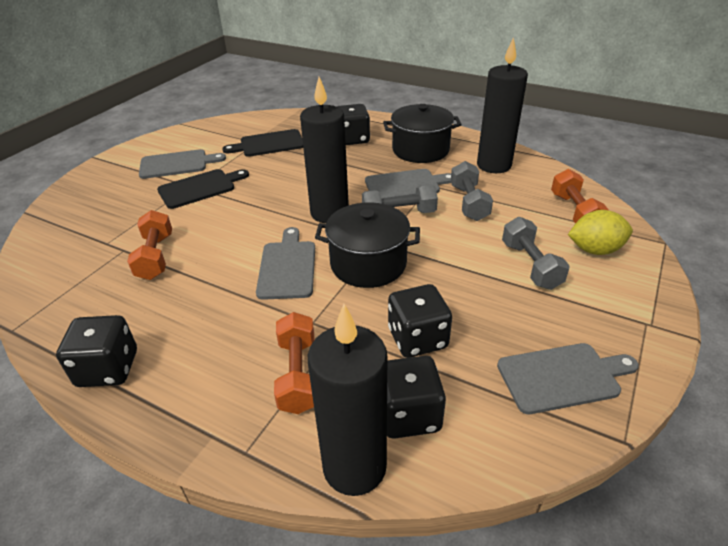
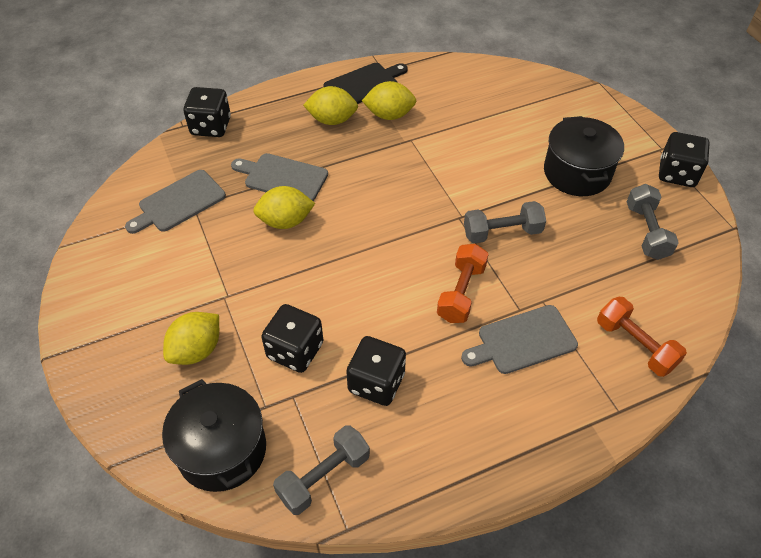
black candle: 3 -> 0
black cutting board: 2 -> 1
grey cutting board: 4 -> 3
orange dumbbell: 3 -> 2
yellow lemon: 1 -> 4

